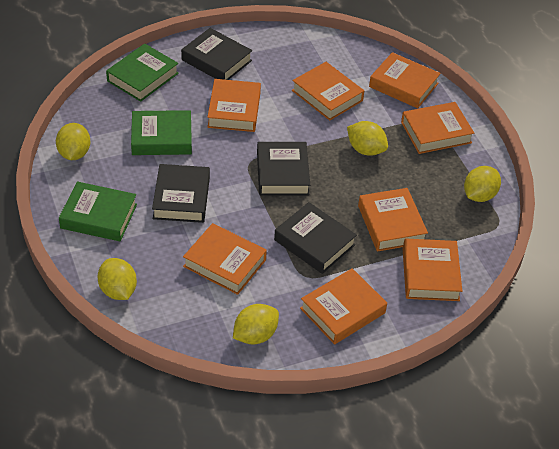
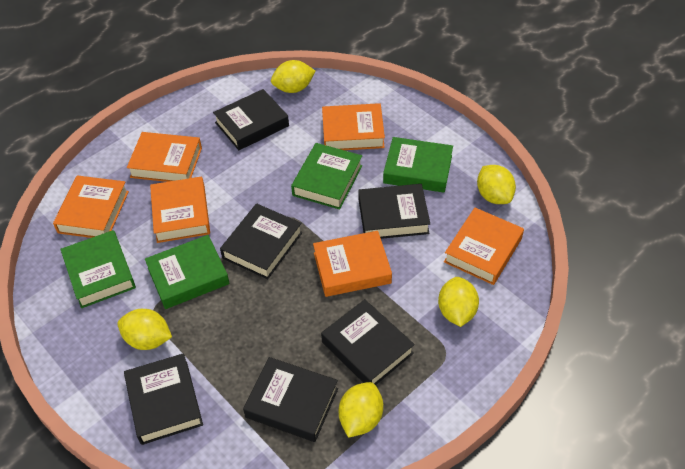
black book: 4 -> 6
green book: 3 -> 4
orange book: 8 -> 6

